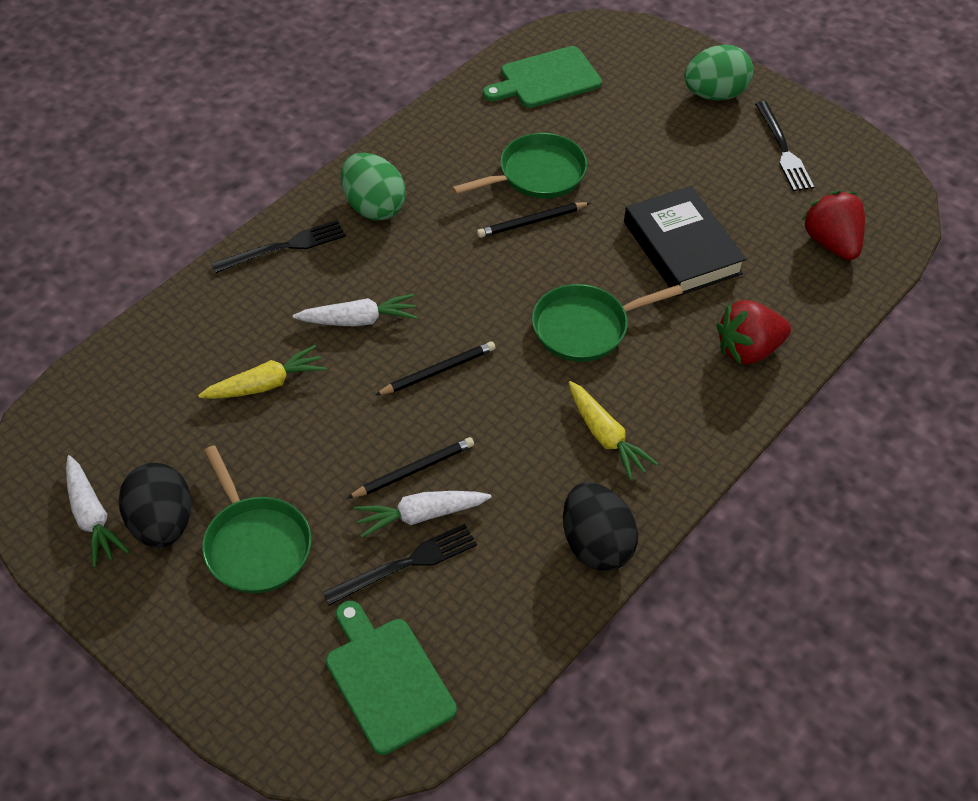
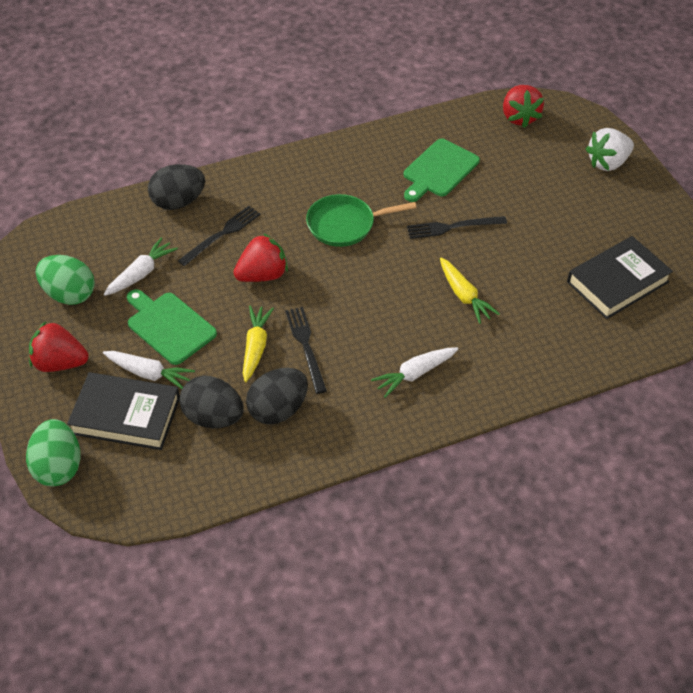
black book: 1 -> 2
black egg: 2 -> 3
black pencil: 3 -> 0
green pan: 3 -> 1
red strawberry: 2 -> 3
white strawberry: 0 -> 1

